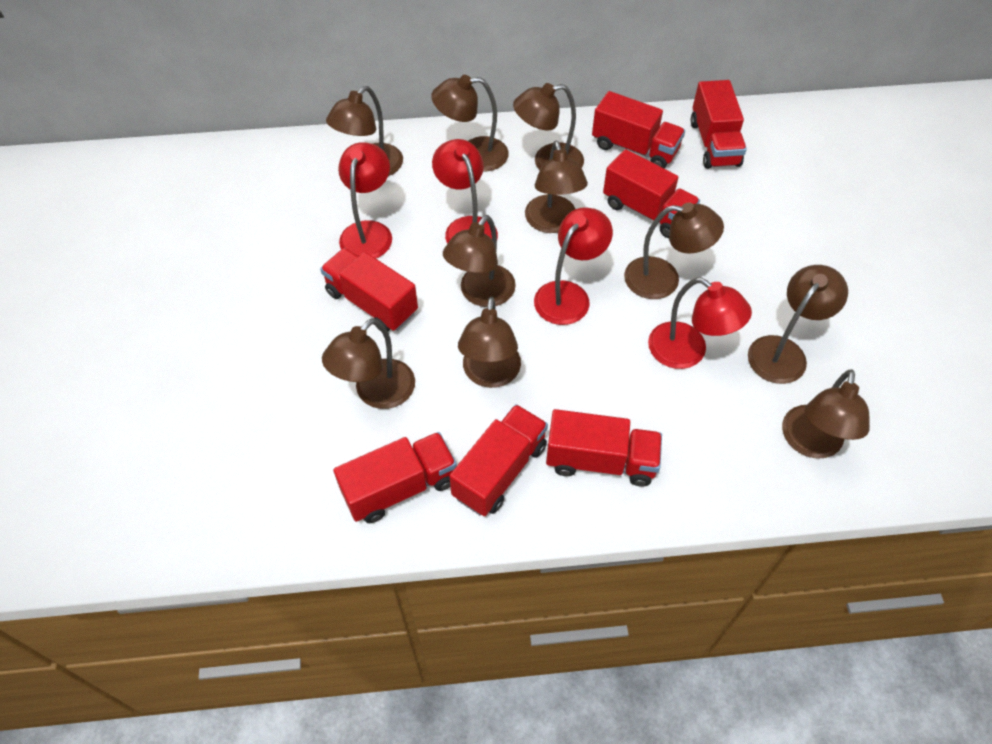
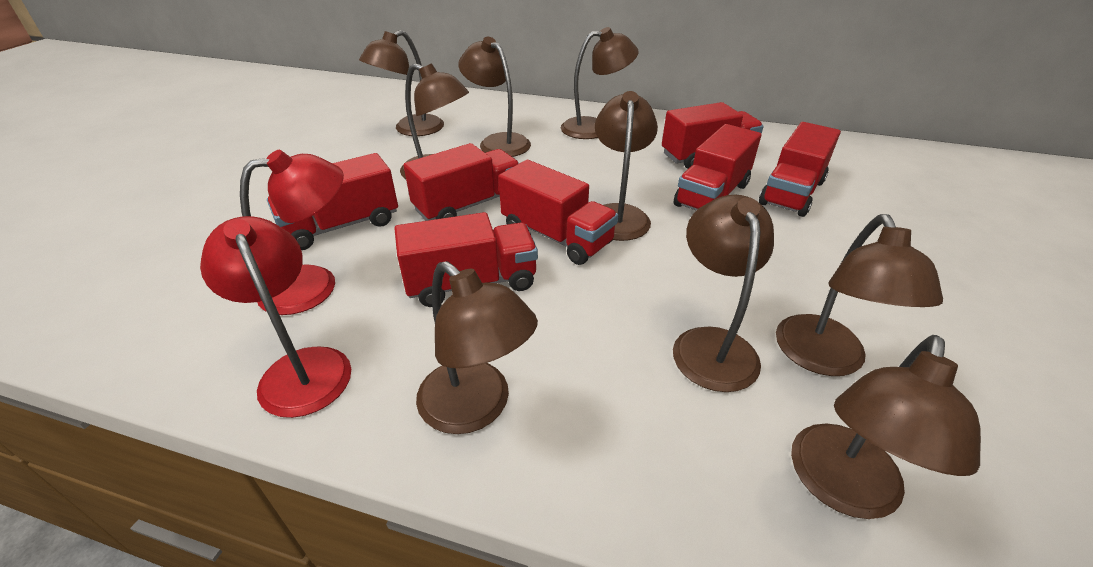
brown lamp: 10 -> 9
red lamp: 4 -> 2

